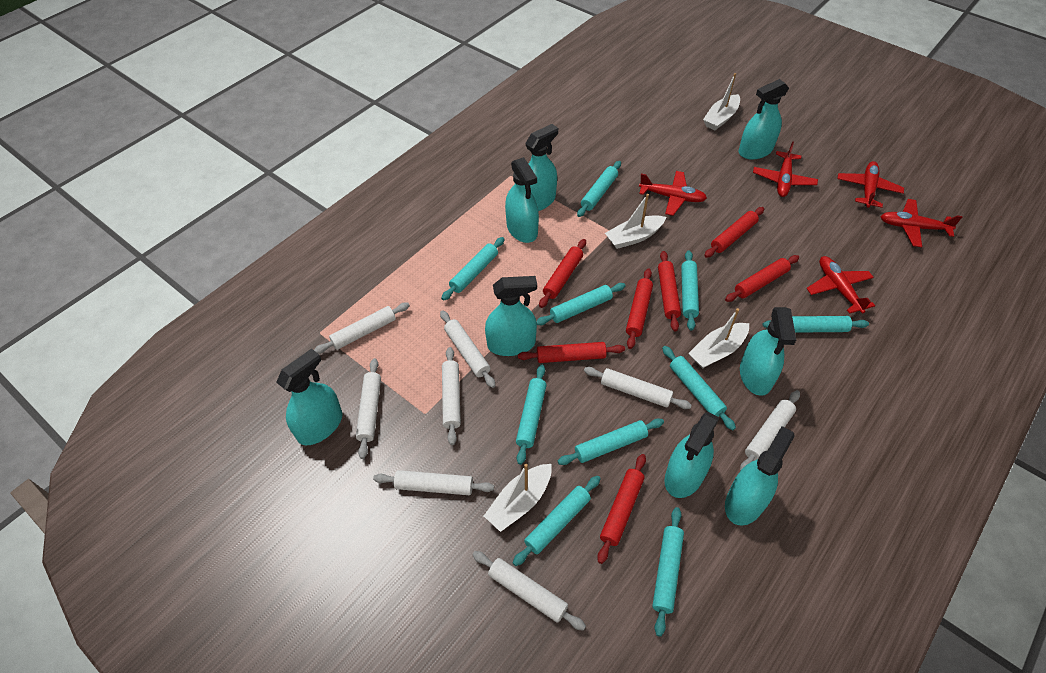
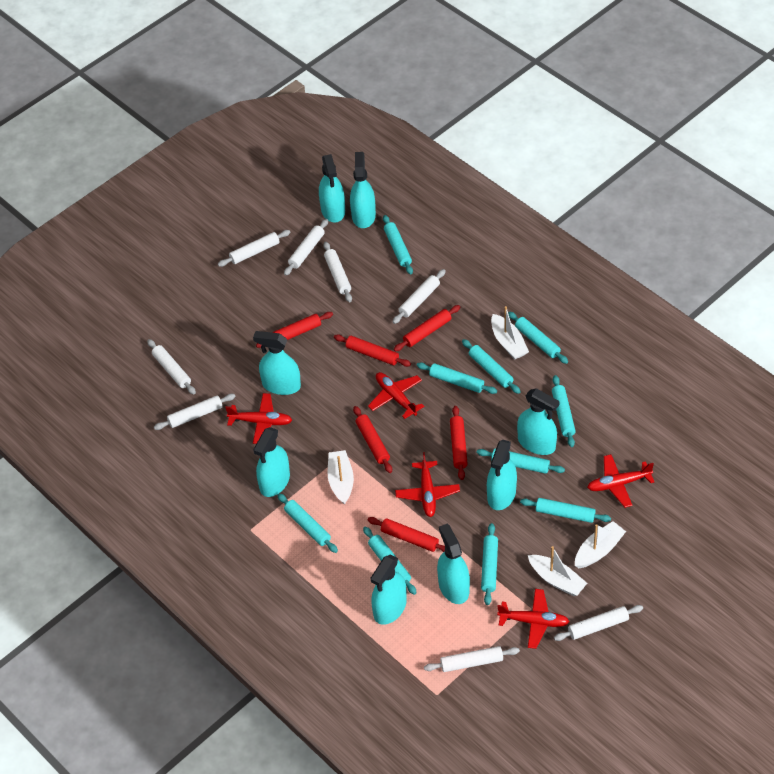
red rolling pin: 7 -> 6

